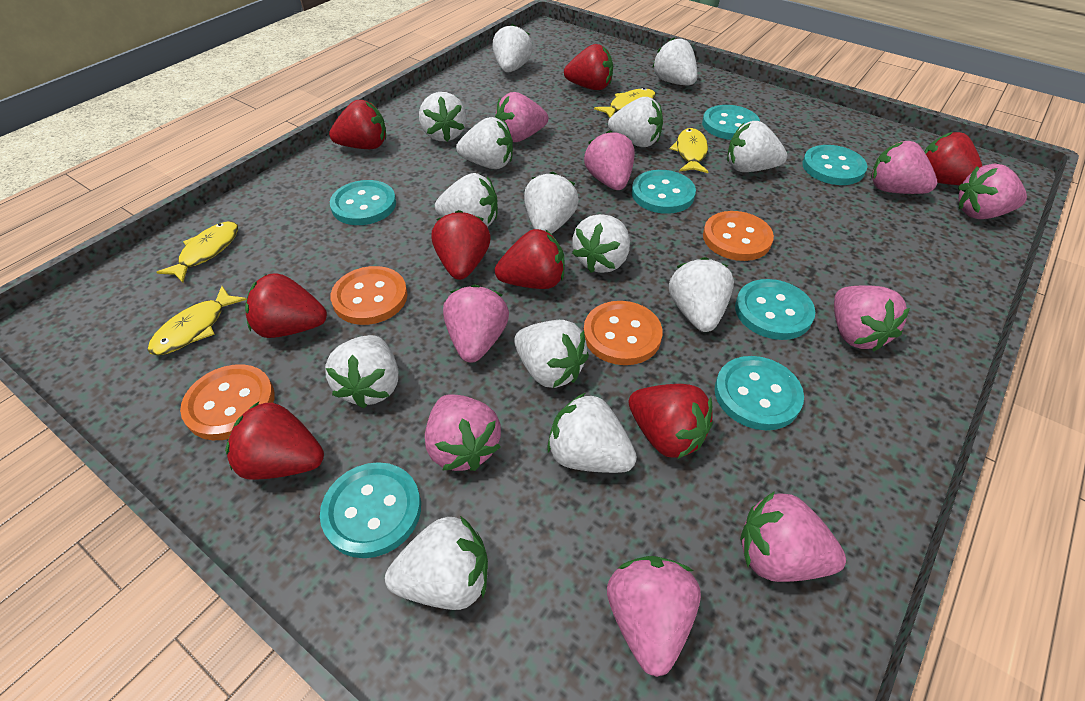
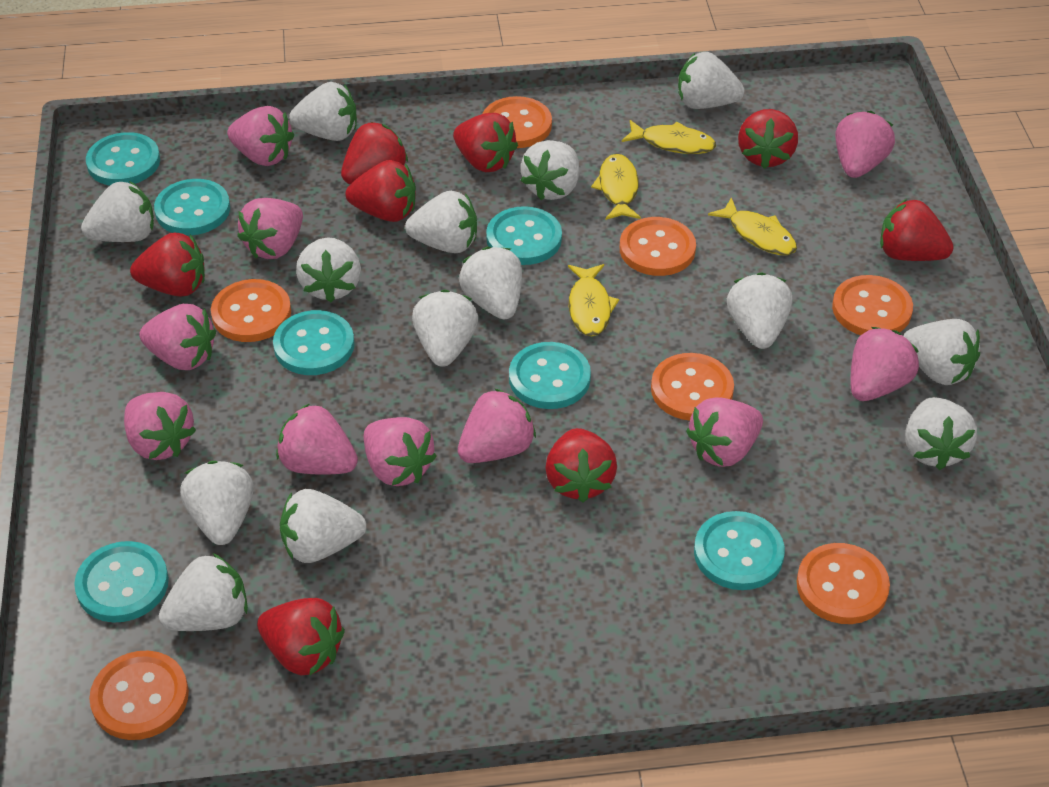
orange button: 4 -> 7
pink strawberry: 9 -> 10

